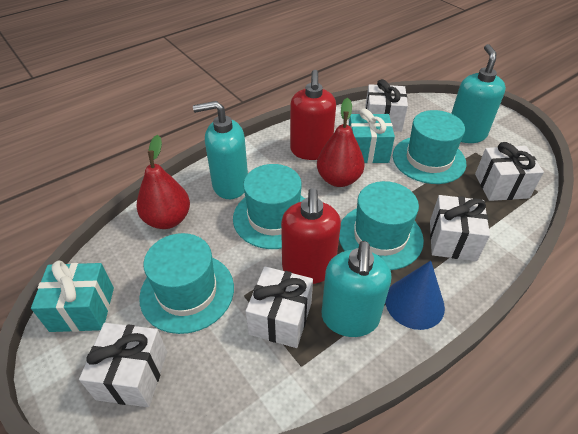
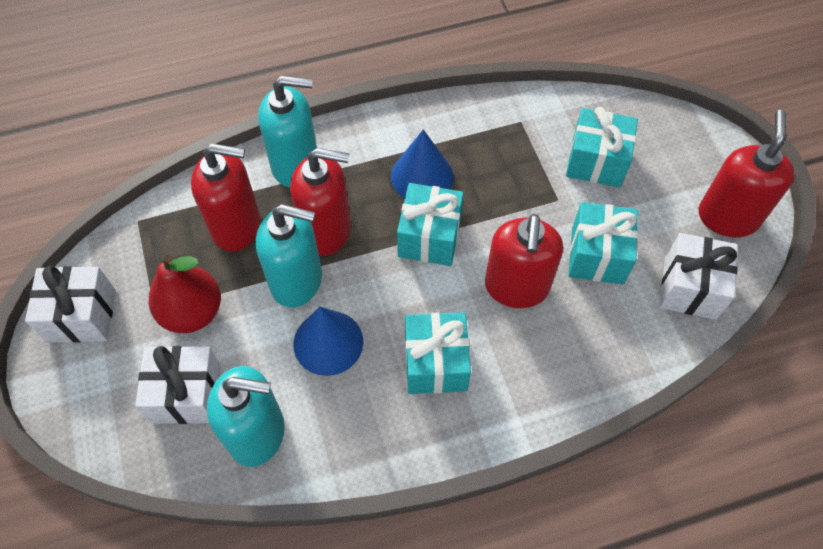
blue cone: 1 -> 2
red pear: 2 -> 1
red soap dispenser: 2 -> 4
turquoise gift: 2 -> 4
turquoise hat: 4 -> 0
white gift: 5 -> 3

